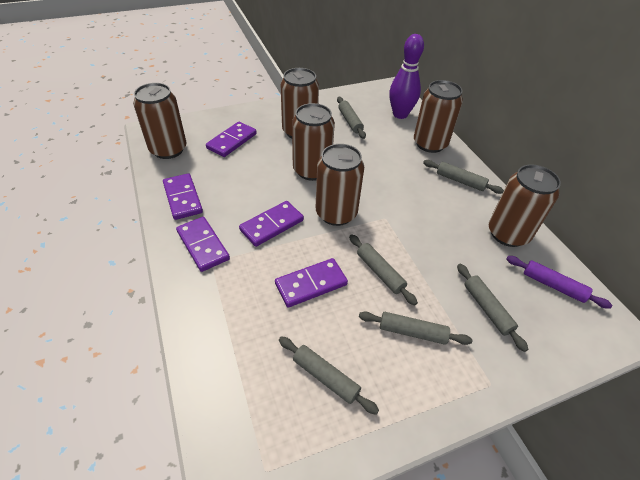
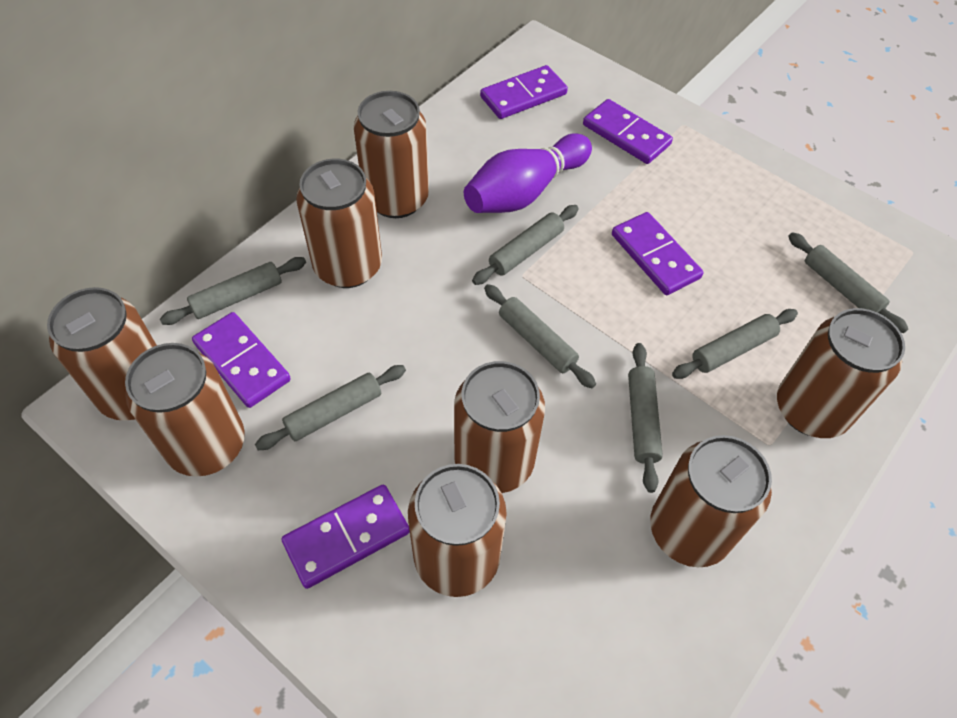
brown can: 6 -> 8
grey rolling pin: 6 -> 7
purple rolling pin: 1 -> 0

